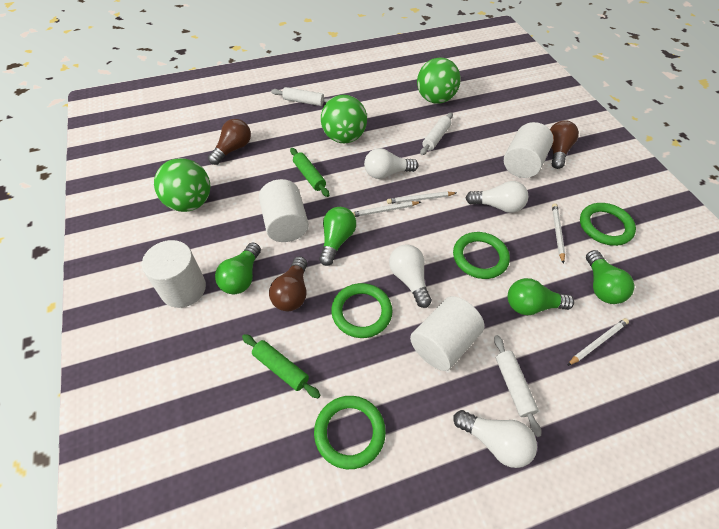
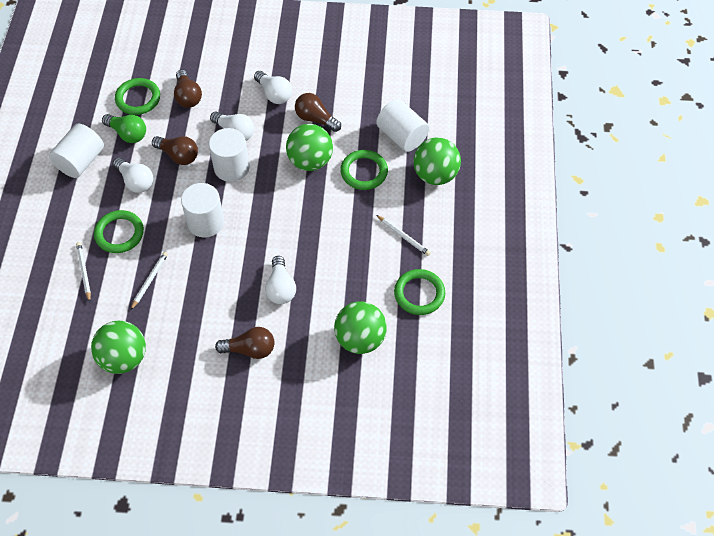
brown light bulb: 3 -> 4
green ball: 3 -> 4
green light bulb: 4 -> 1
green rolling pin: 2 -> 0
white pencil: 4 -> 3
white rolling pin: 3 -> 0

